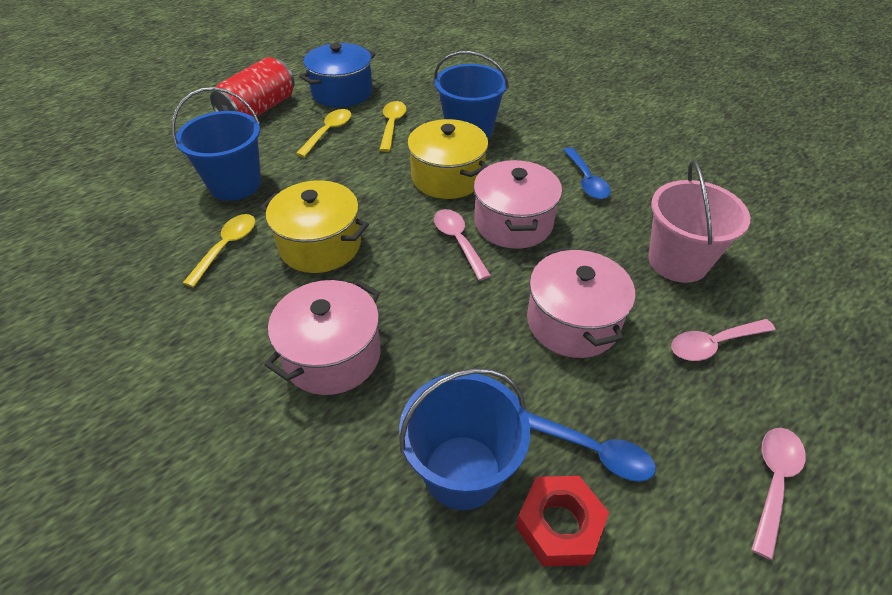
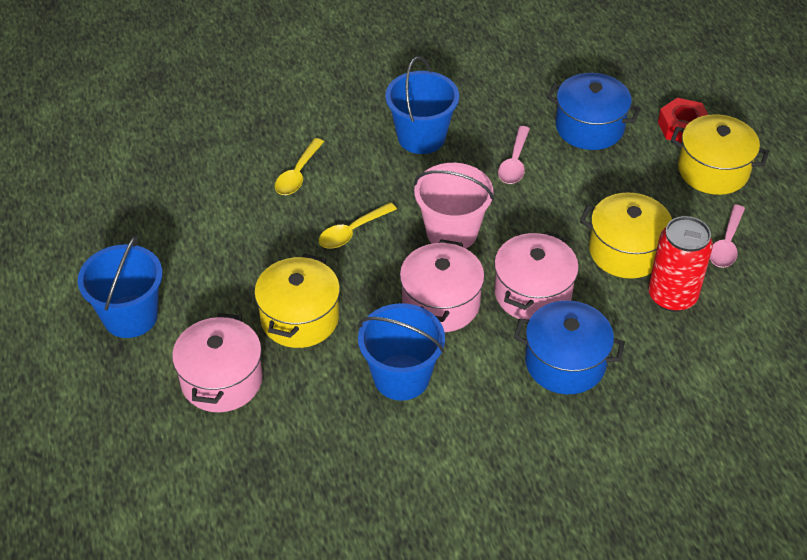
blue pot: 1 -> 2
blue spoon: 2 -> 0
pink spoon: 3 -> 2
yellow pot: 2 -> 3
yellow spoon: 3 -> 2

